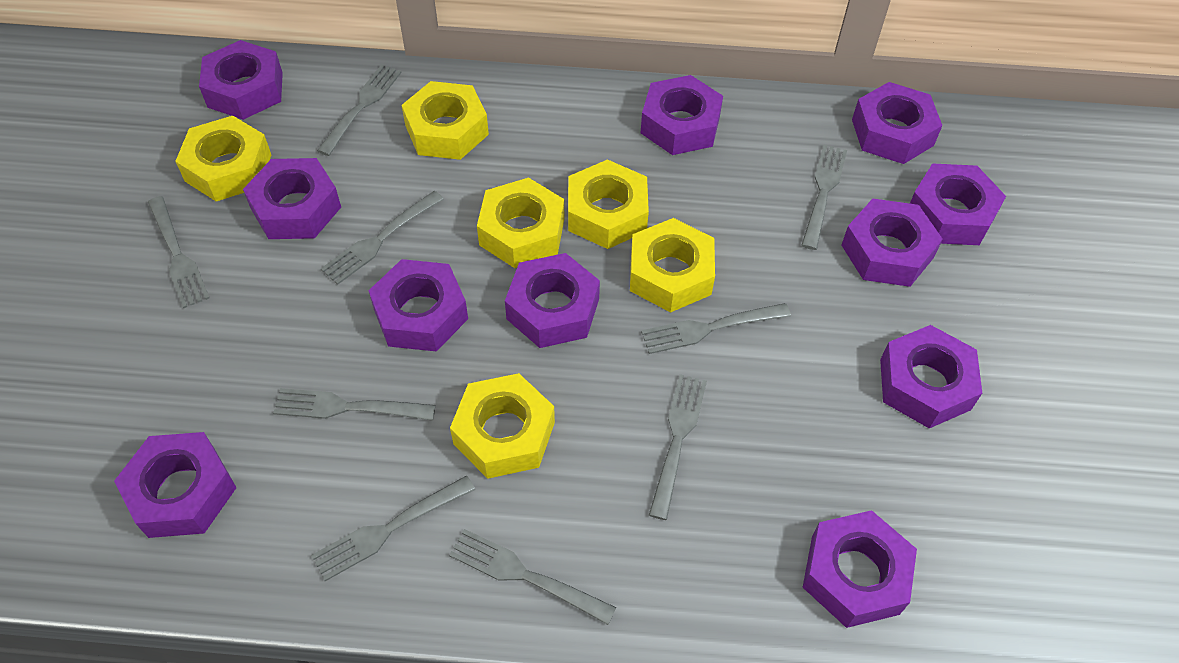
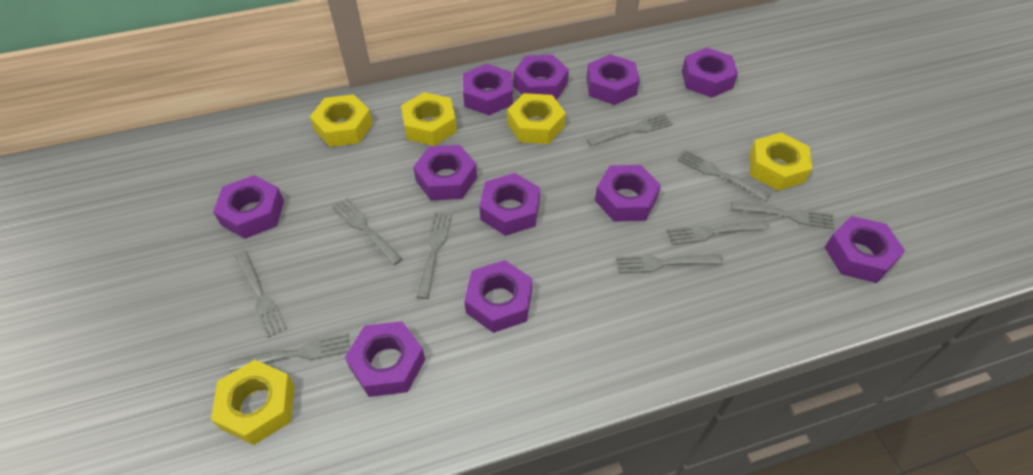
yellow nut: 6 -> 5

